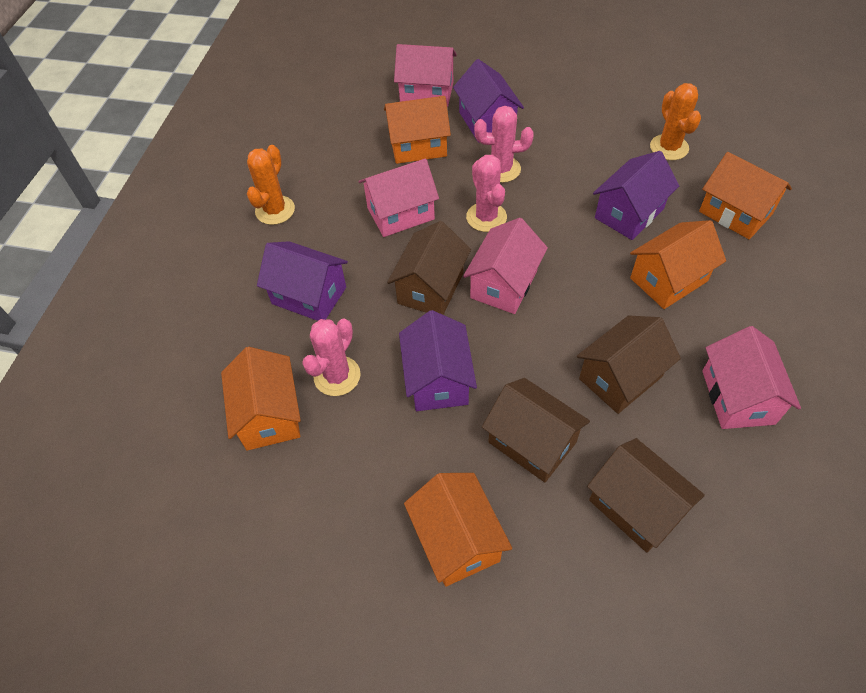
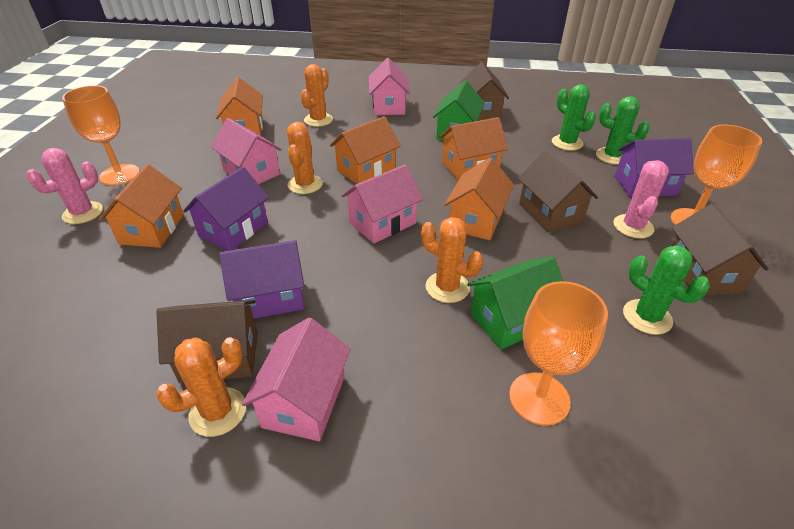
green cactus: 0 -> 3
green house: 0 -> 2
orange cactus: 2 -> 4
orange goblet: 0 -> 3
pink cactus: 3 -> 2
purple house: 4 -> 3

